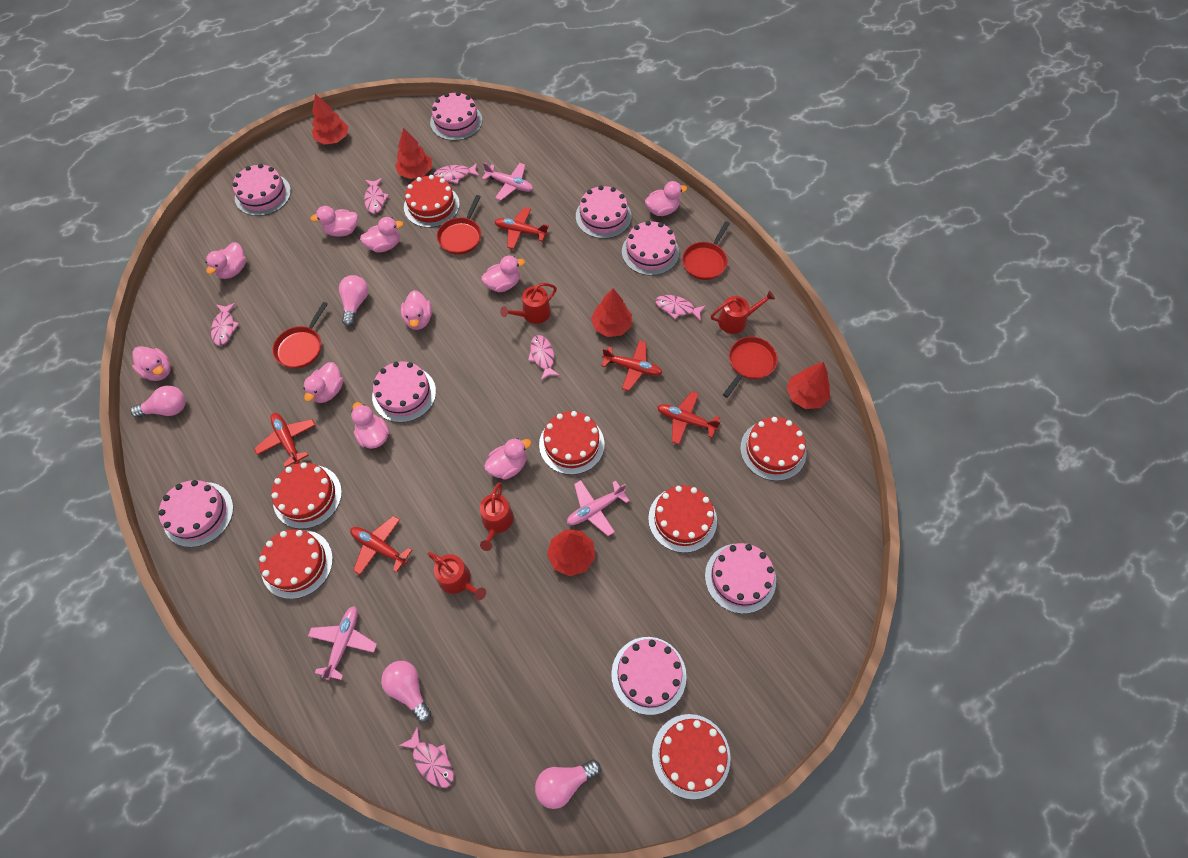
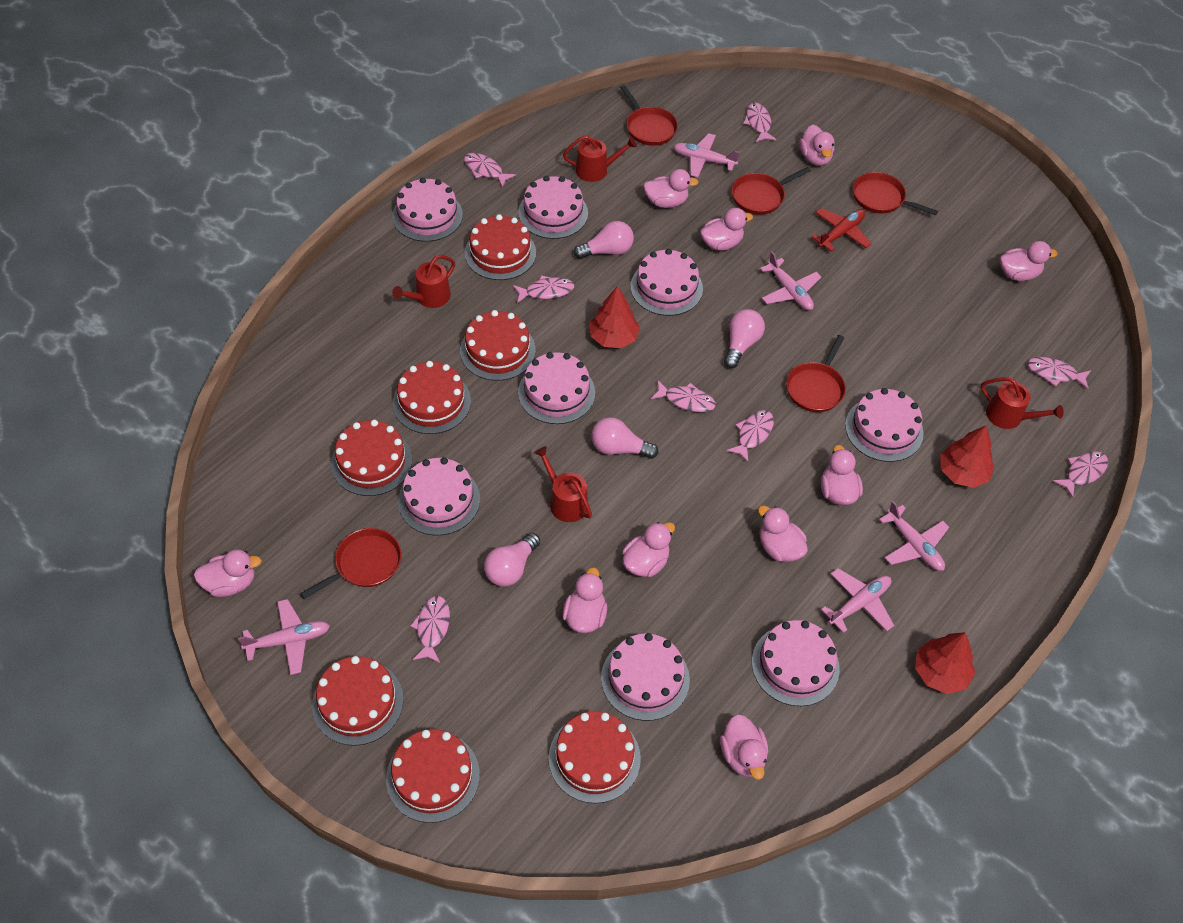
pink fish: 6 -> 8
pink plane: 3 -> 5
red pan: 4 -> 5
red plane: 5 -> 1
red tree: 5 -> 3

